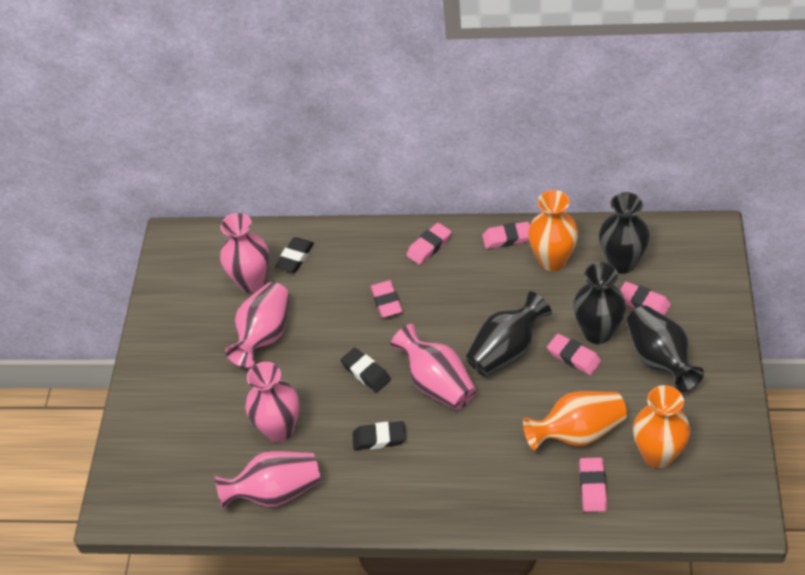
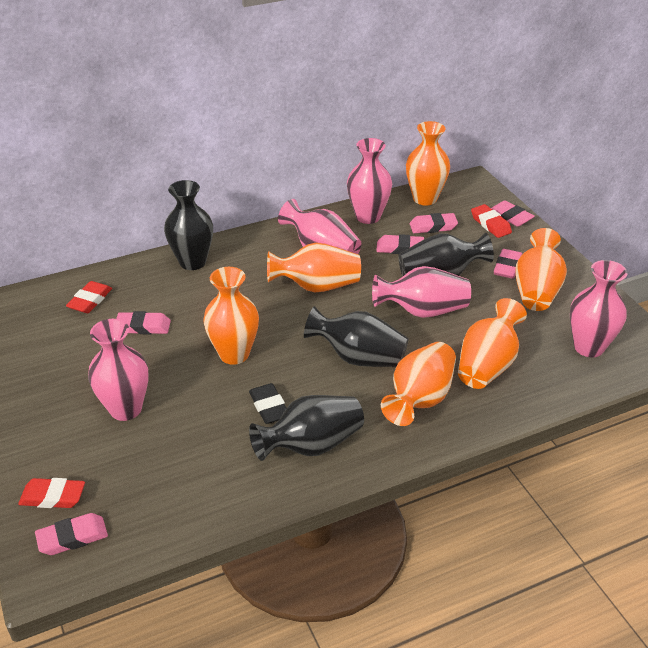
black eraser: 3 -> 1
orange vase: 3 -> 6
red eraser: 0 -> 3

